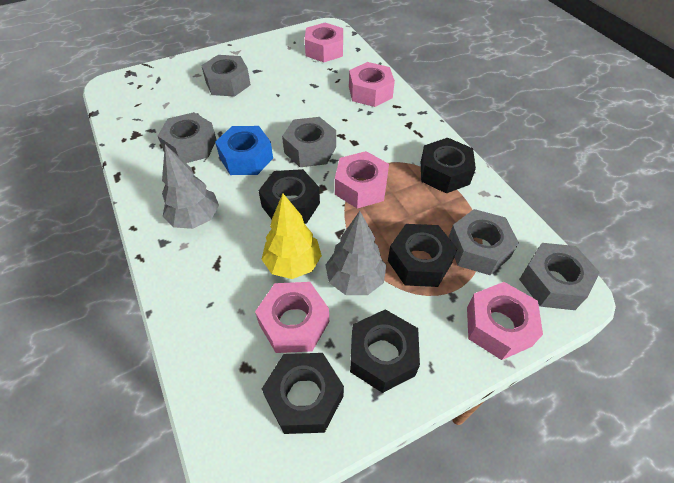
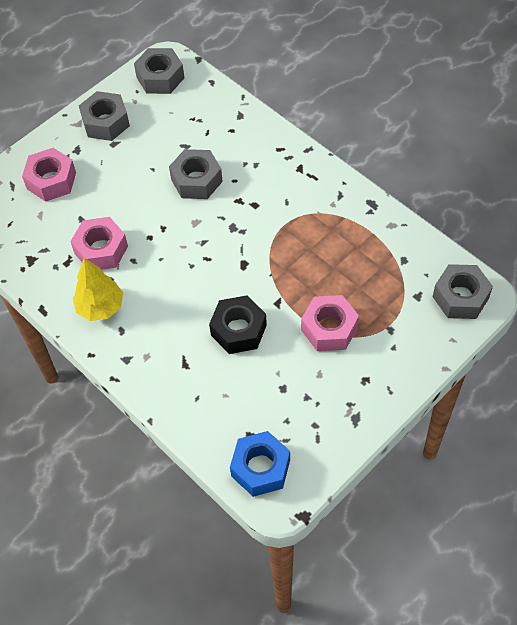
black nut: 5 -> 1
grey nut: 5 -> 4
grey tree: 2 -> 0
pink nut: 5 -> 3

